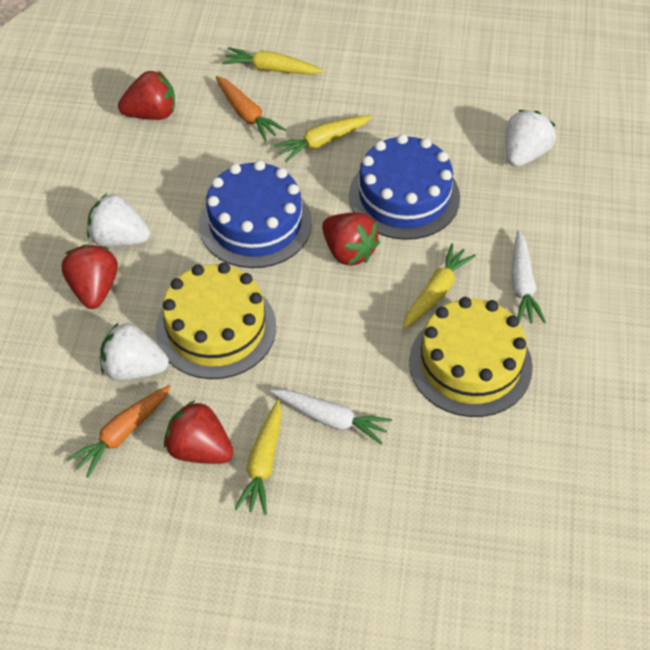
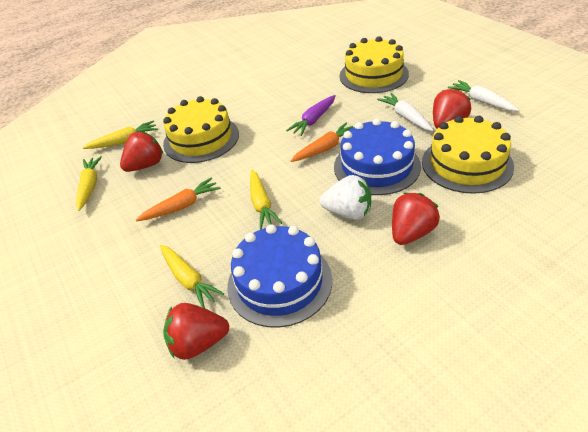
purple carrot: 0 -> 1
white strawberry: 3 -> 1
yellow cake: 2 -> 3

